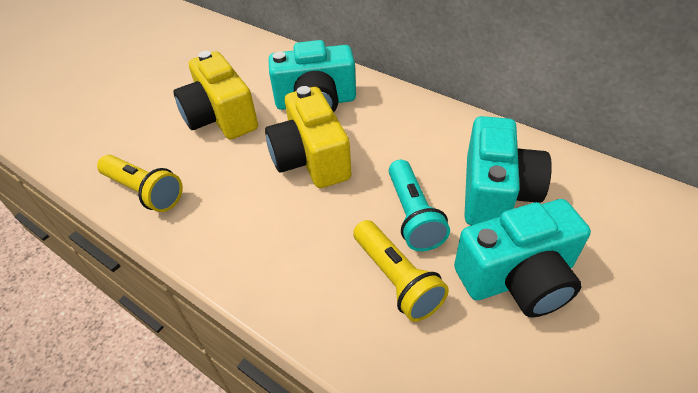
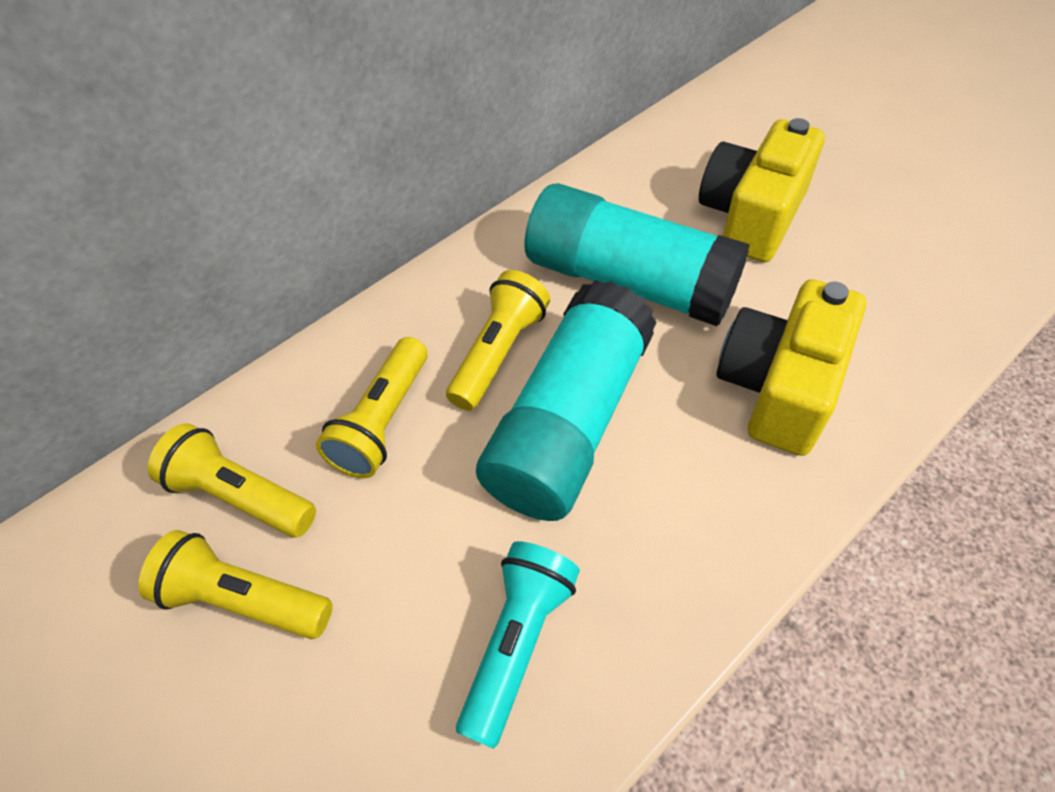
turquoise camera: 3 -> 0
turquoise glue stick: 0 -> 2
yellow flashlight: 2 -> 4

